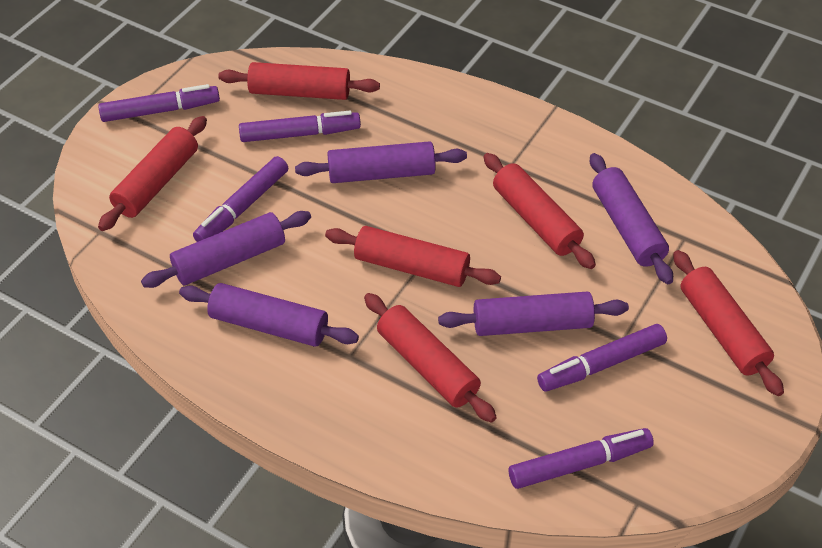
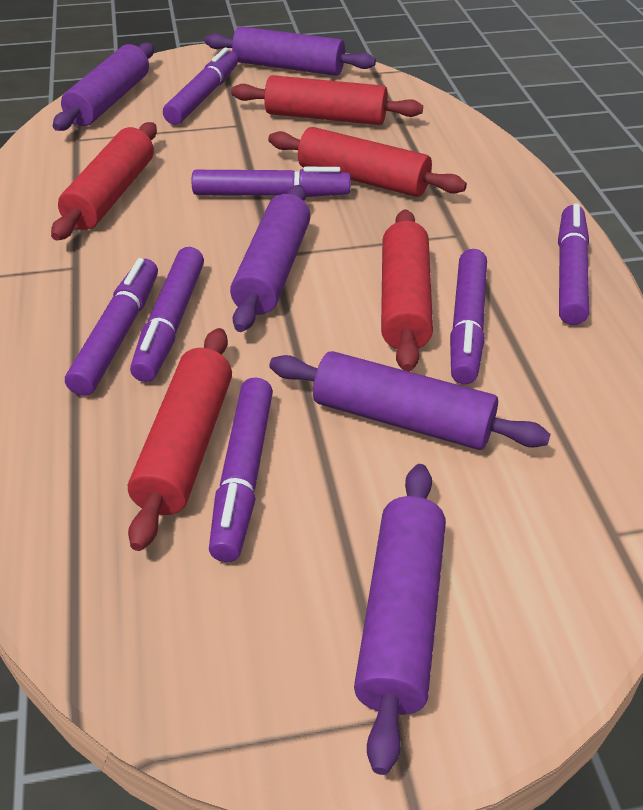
purple marker: 5 -> 7
red rolling pin: 6 -> 5

